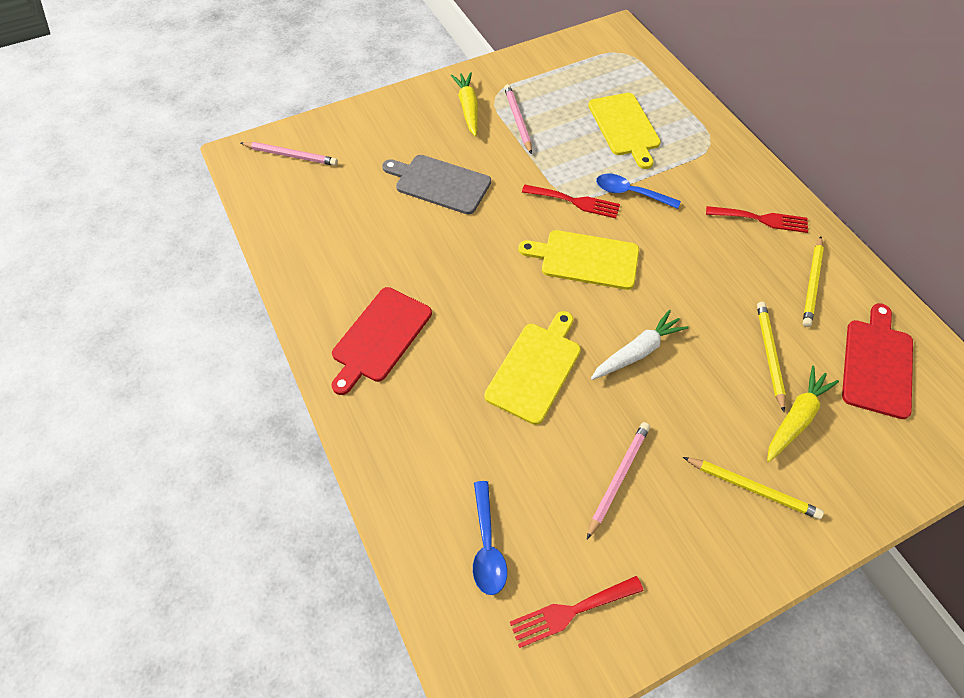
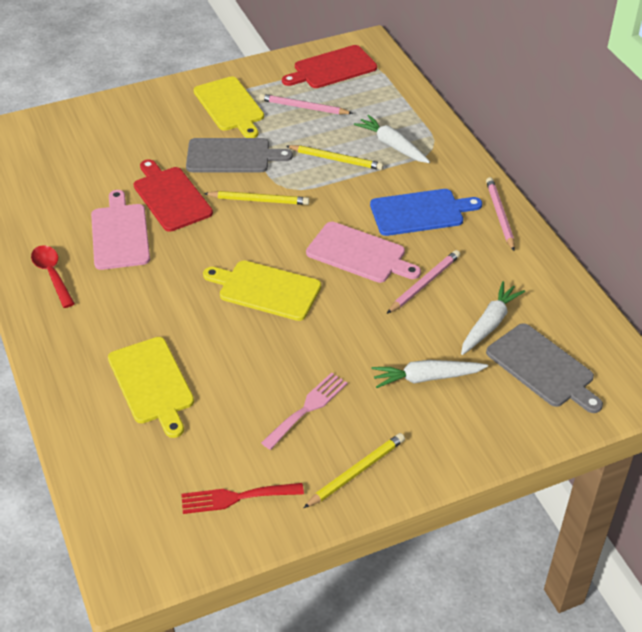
blue cutting board: 0 -> 1
blue spoon: 2 -> 0
grey cutting board: 1 -> 2
pink cutting board: 0 -> 2
pink fork: 0 -> 1
red fork: 3 -> 1
red spoon: 0 -> 1
white carrot: 1 -> 3
yellow carrot: 2 -> 0

